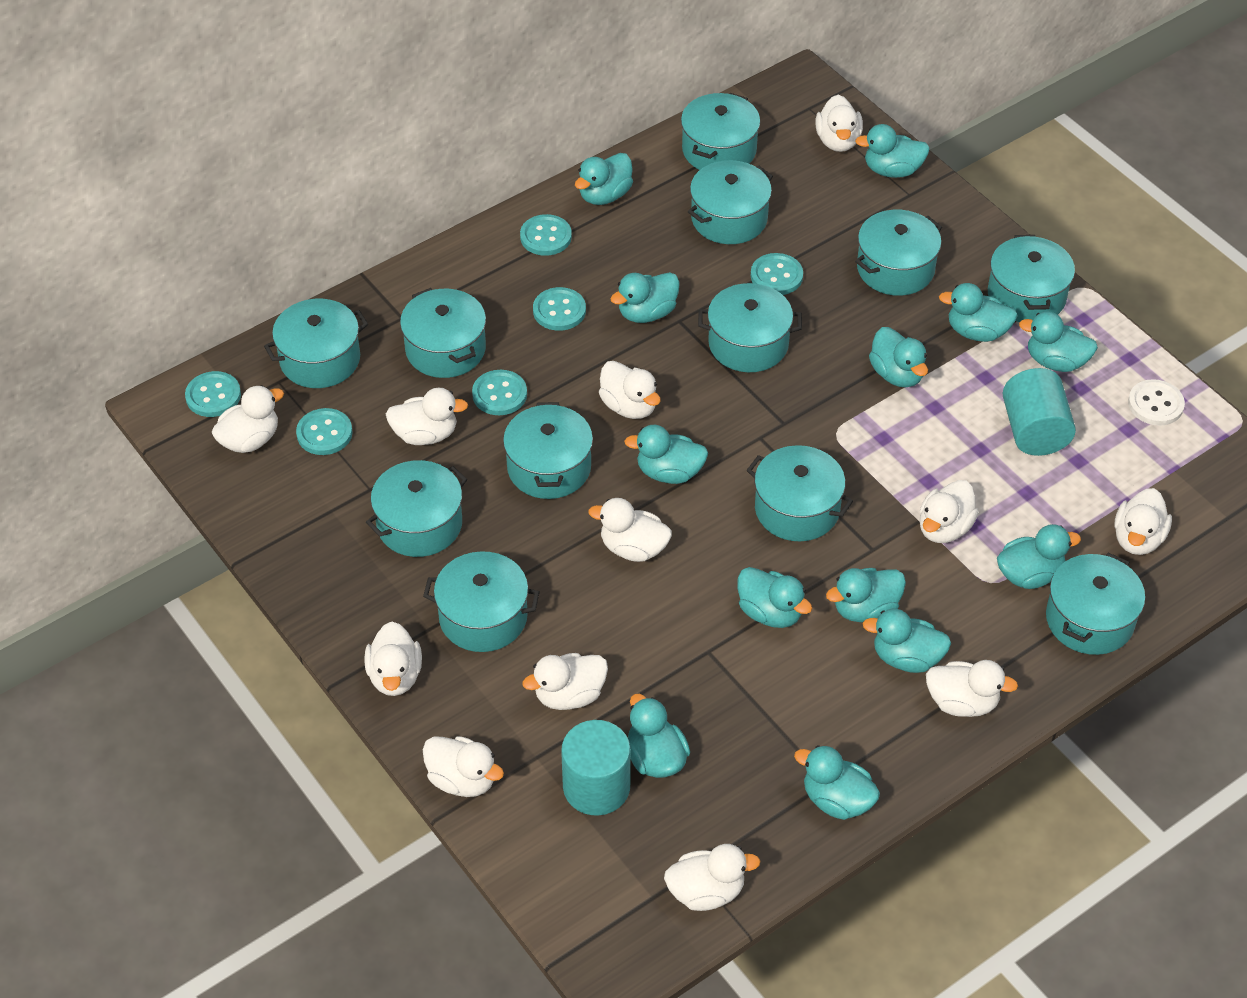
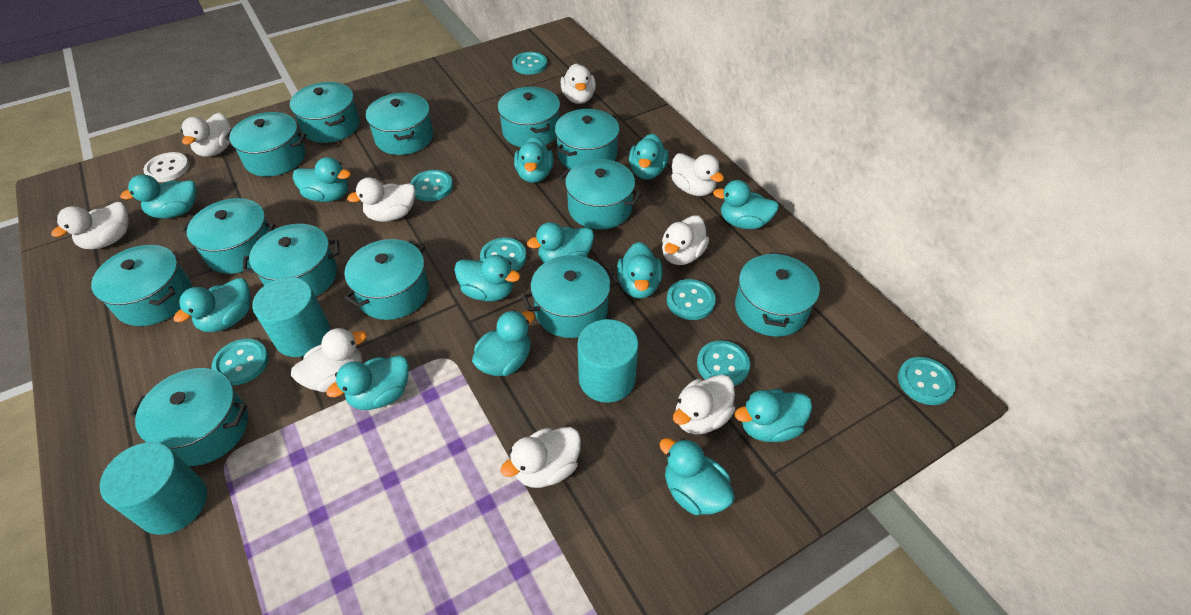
turquoise button: 6 -> 7
turquoise cylinder: 2 -> 3
turquoise pot: 12 -> 13
white duck: 12 -> 9

